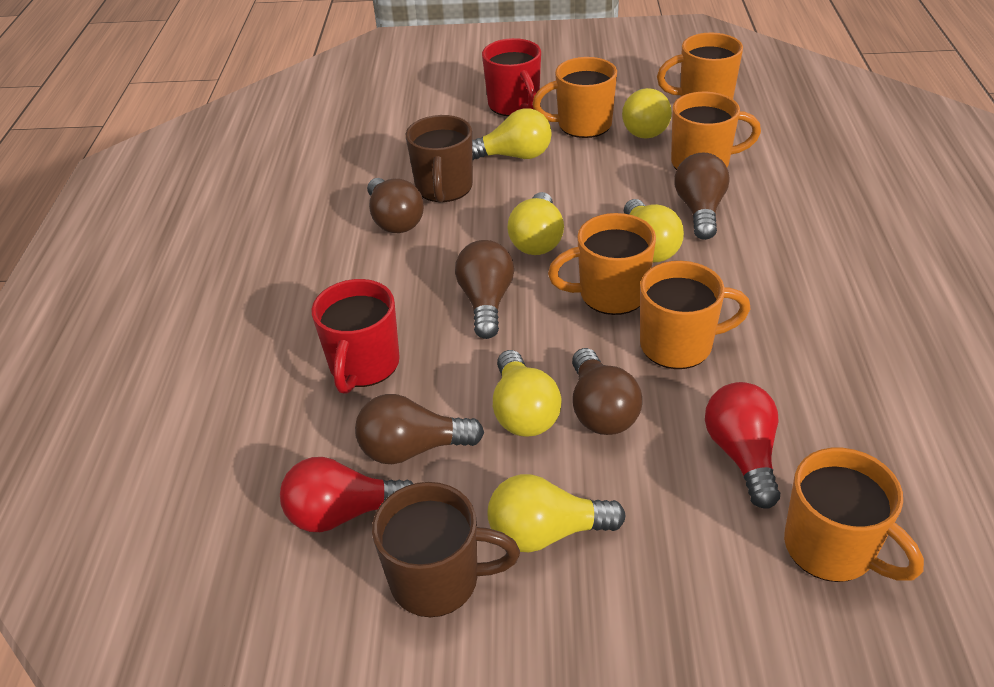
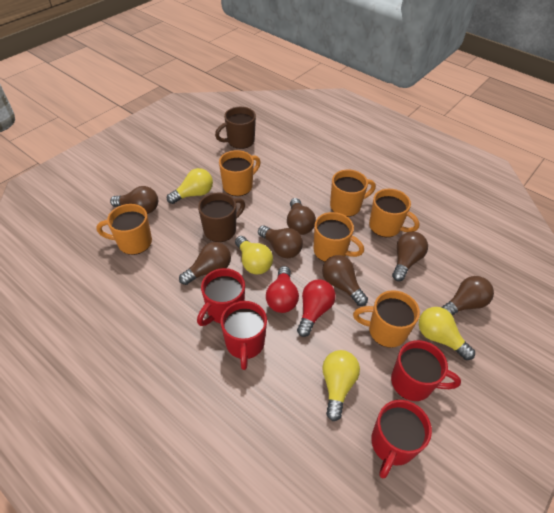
brown light bulb: 5 -> 7
red mug: 2 -> 4
yellow light bulb: 6 -> 4

